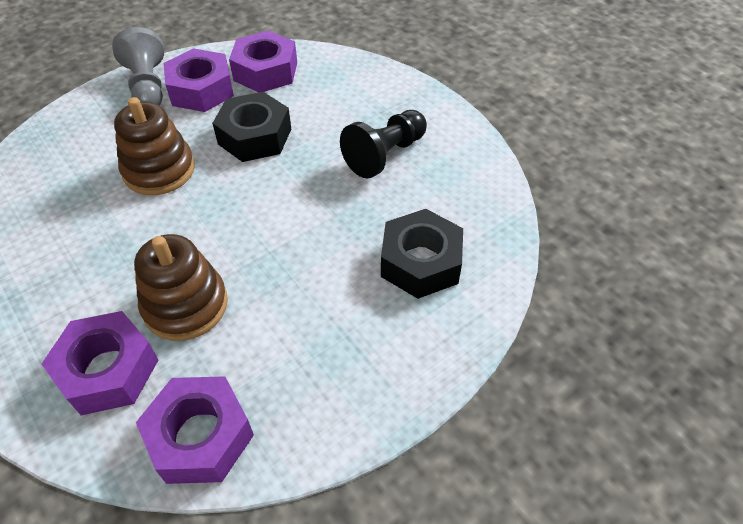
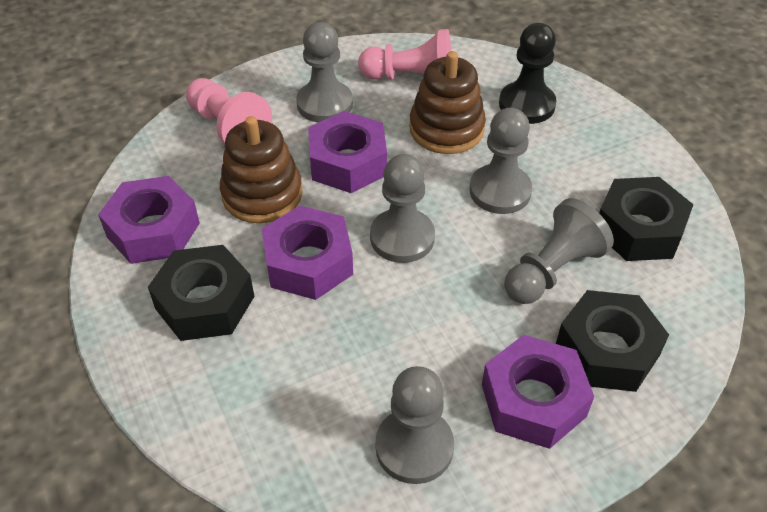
black nut: 2 -> 3
grey pawn: 1 -> 5
pink pawn: 0 -> 2

